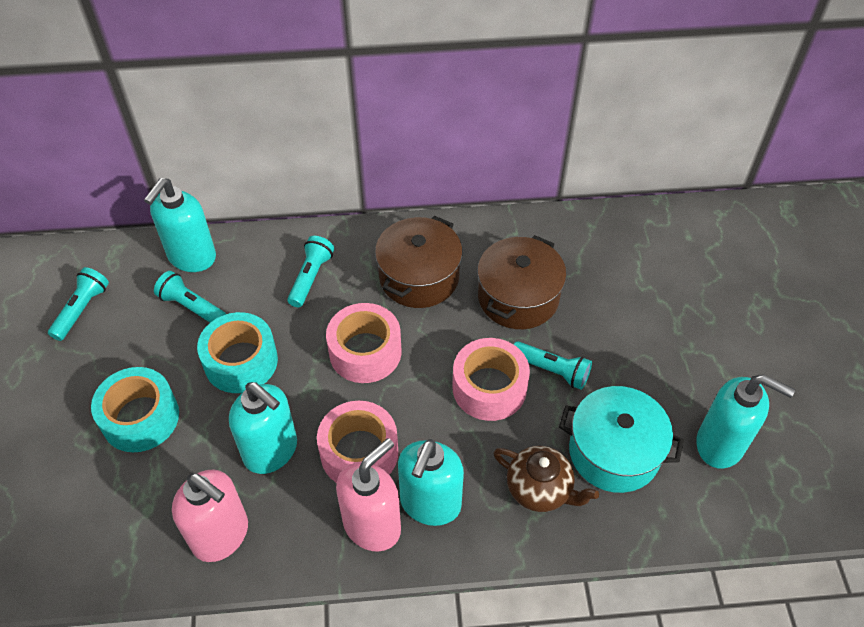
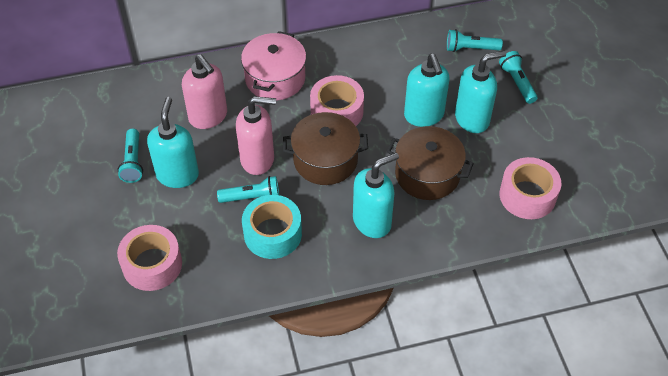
brown teapot: 1 -> 0
pink pot: 0 -> 1
turquoise pot: 1 -> 0
turquoise tape: 2 -> 1

